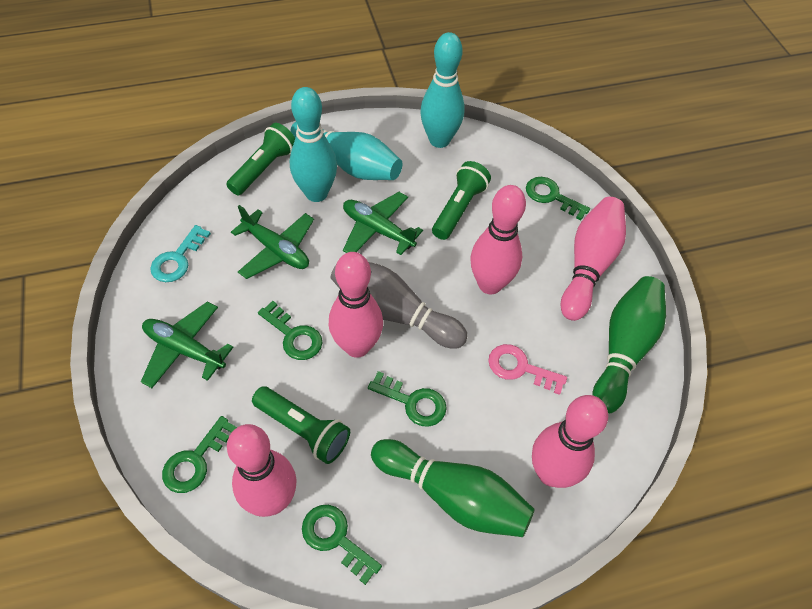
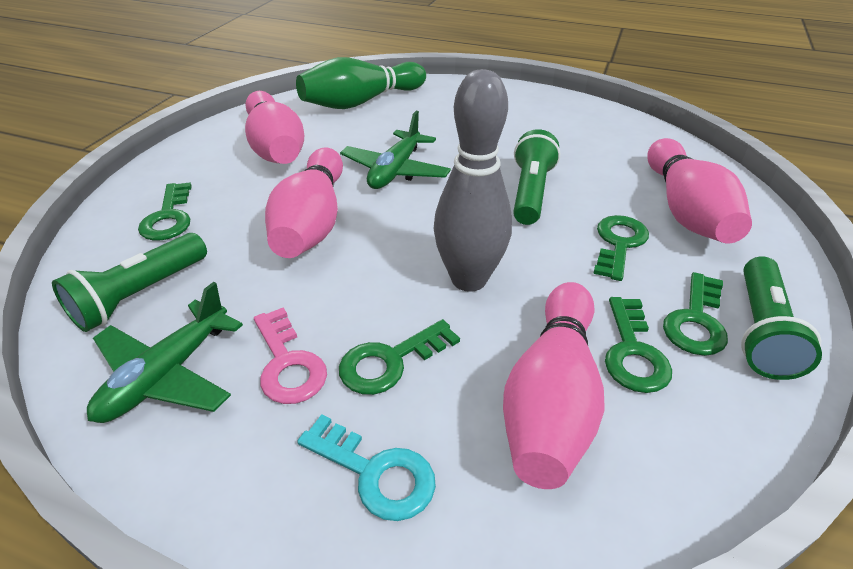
green bowling pin: 2 -> 1
green plane: 3 -> 2
pink bowling pin: 5 -> 4
turquoise bowling pin: 3 -> 0

